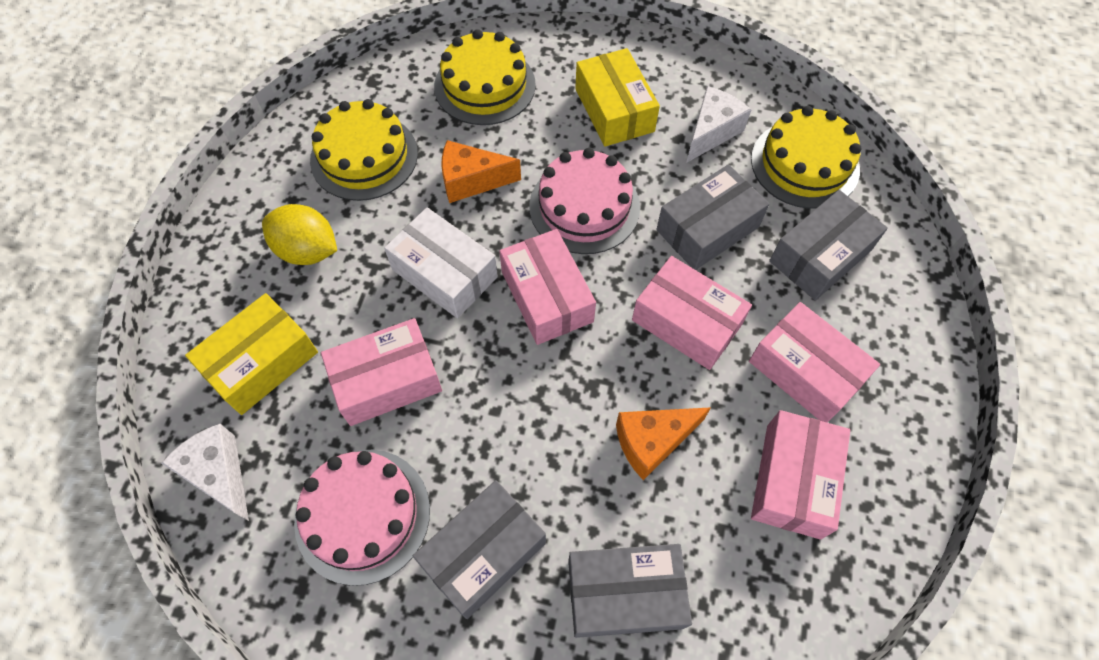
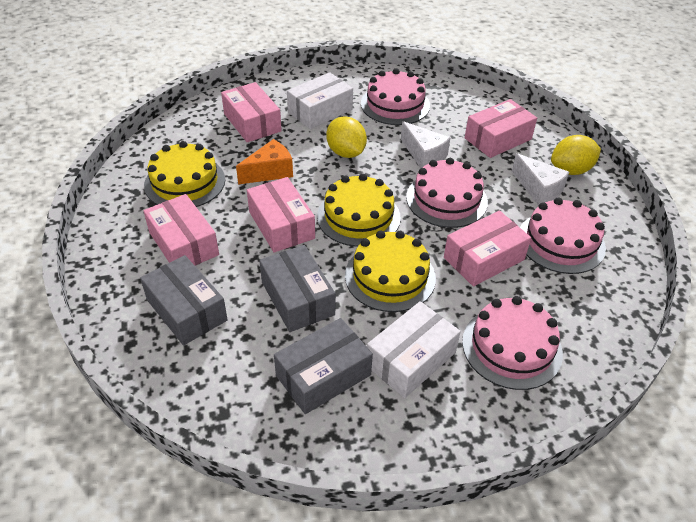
grey box: 4 -> 3
orange cheese: 2 -> 1
pink cake: 2 -> 4
white box: 1 -> 2
yellow box: 2 -> 0
yellow lemon: 1 -> 2

